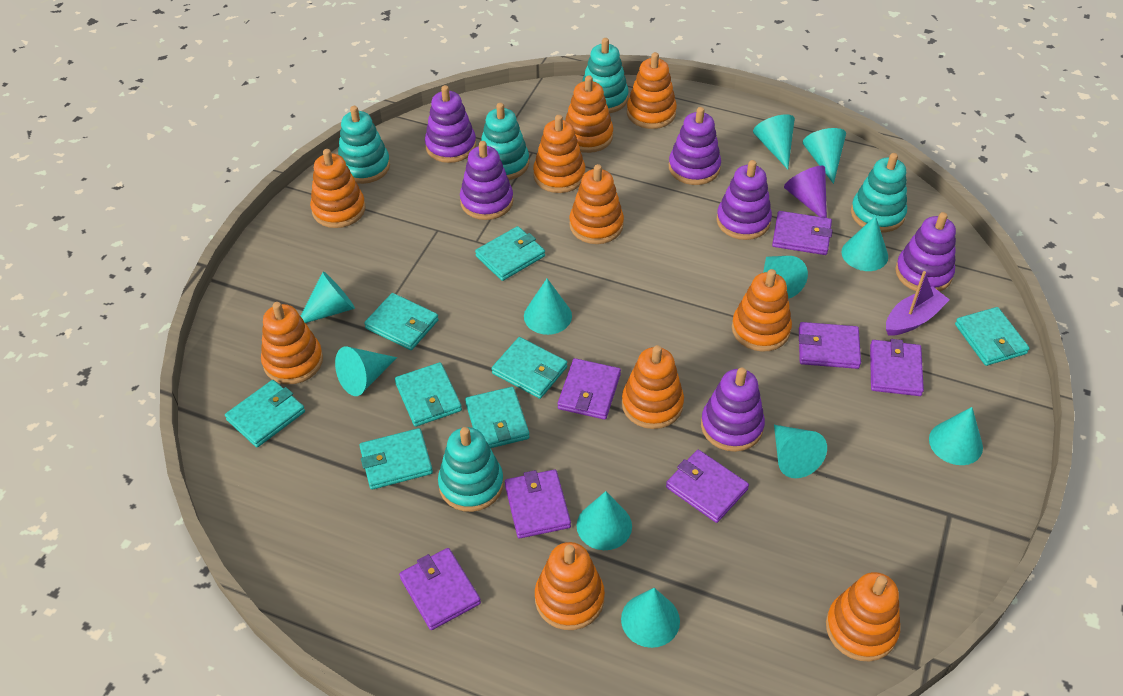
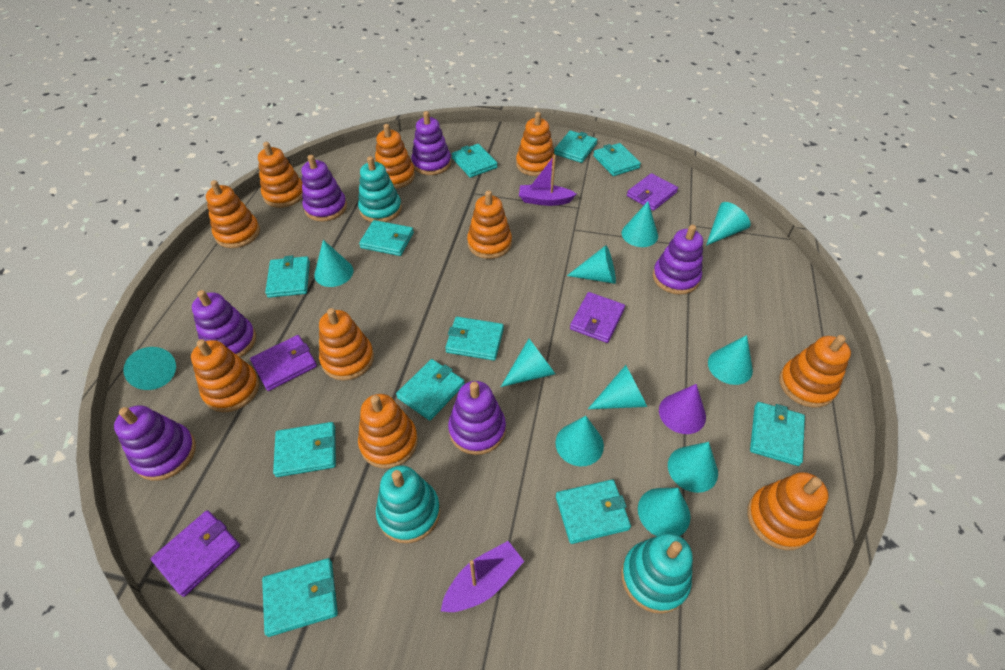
purple boat: 1 -> 2
purple wallet: 7 -> 4
turquoise stacking toy: 5 -> 3
turquoise wallet: 8 -> 11

